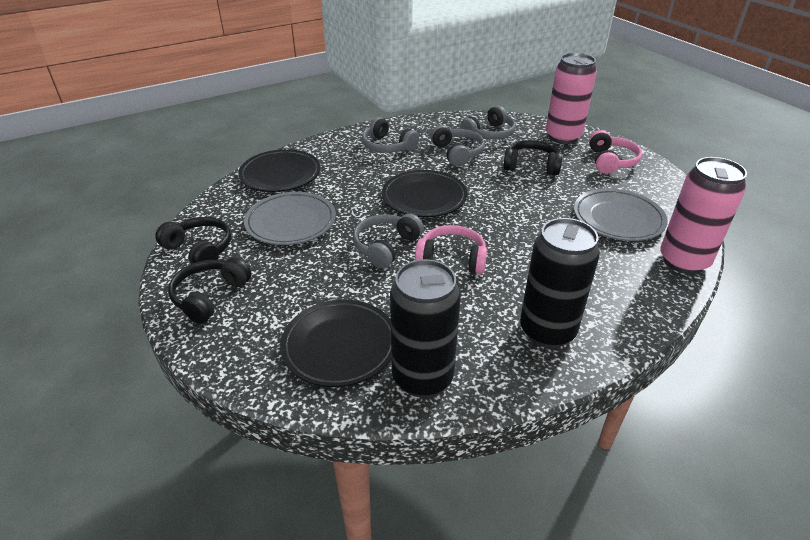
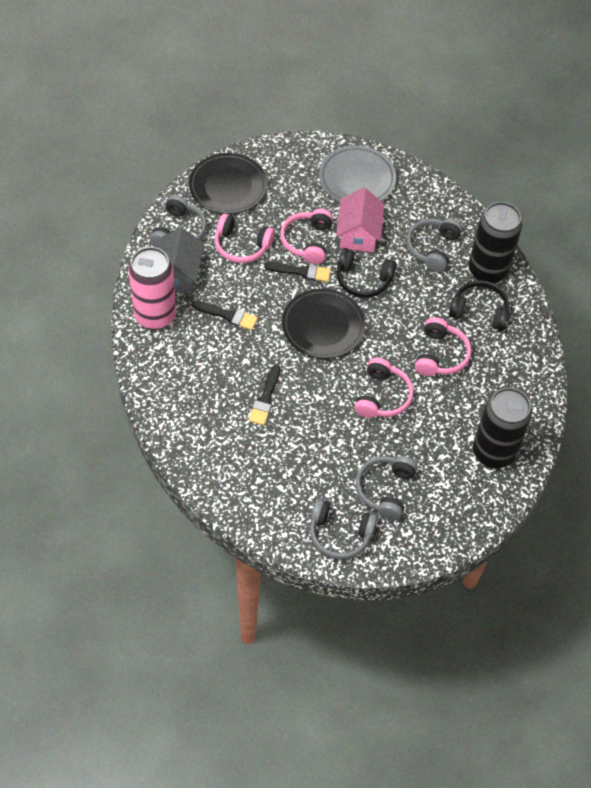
black brush: 0 -> 3
black headphones: 3 -> 2
black plate: 3 -> 2
grey house: 0 -> 1
grey plate: 2 -> 1
pink can: 2 -> 1
pink headphones: 2 -> 4
pink house: 0 -> 1

